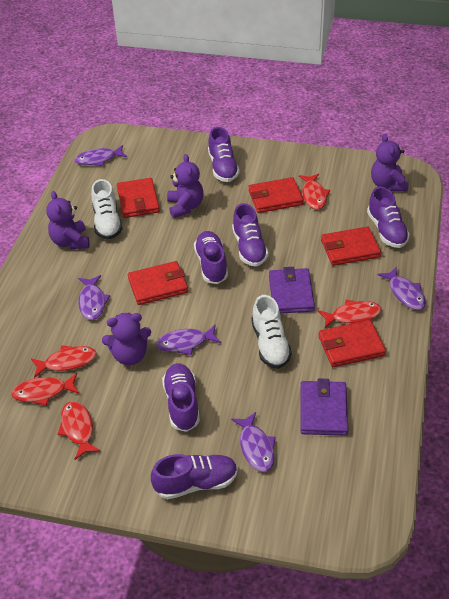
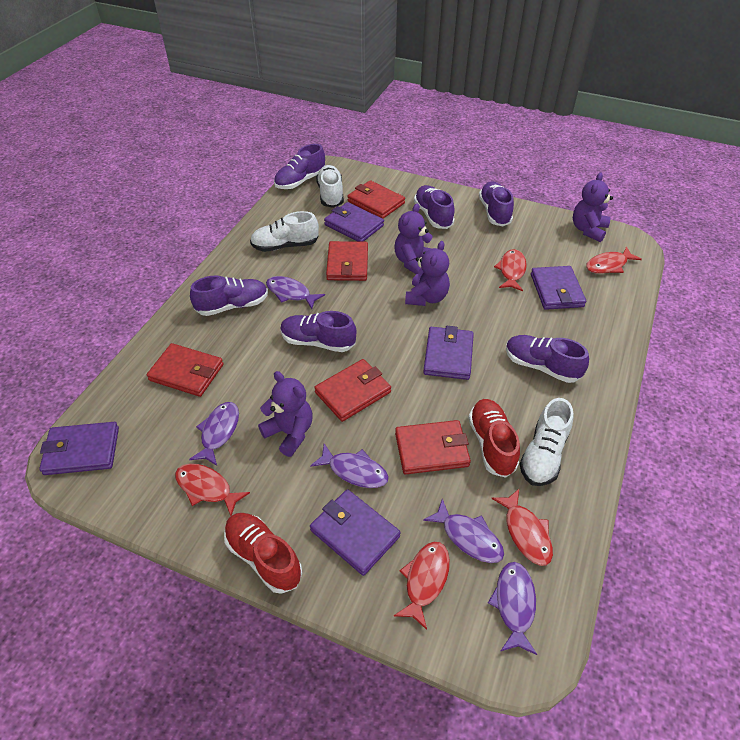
purple wallet: 2 -> 5
red shoe: 0 -> 2
white shoe: 2 -> 3

